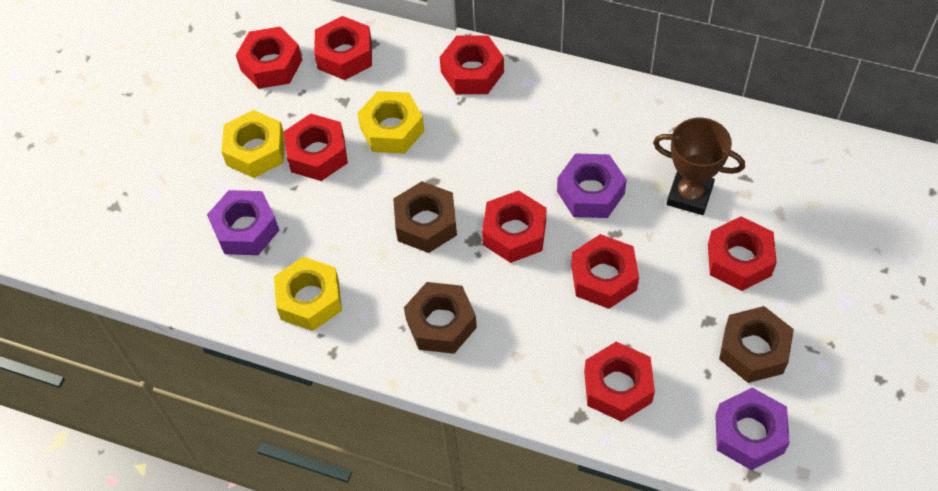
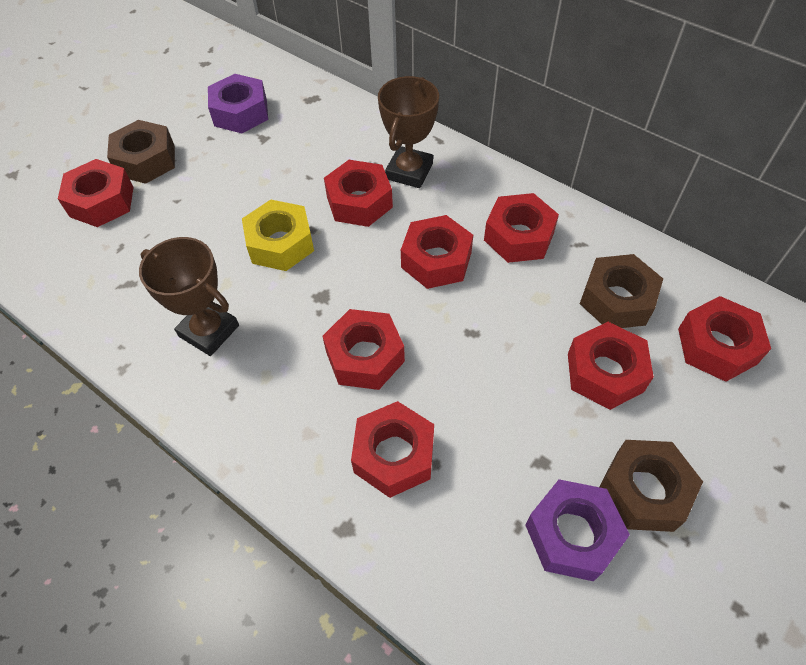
brown trophy: 1 -> 2
purple nut: 3 -> 2
yellow nut: 3 -> 1

